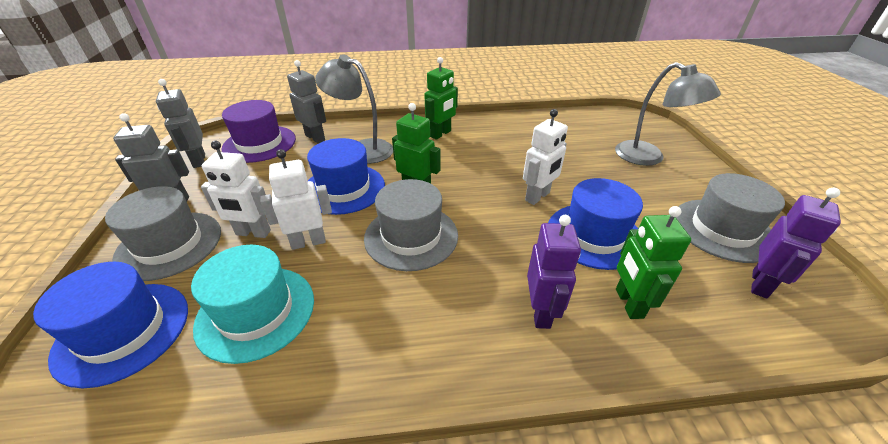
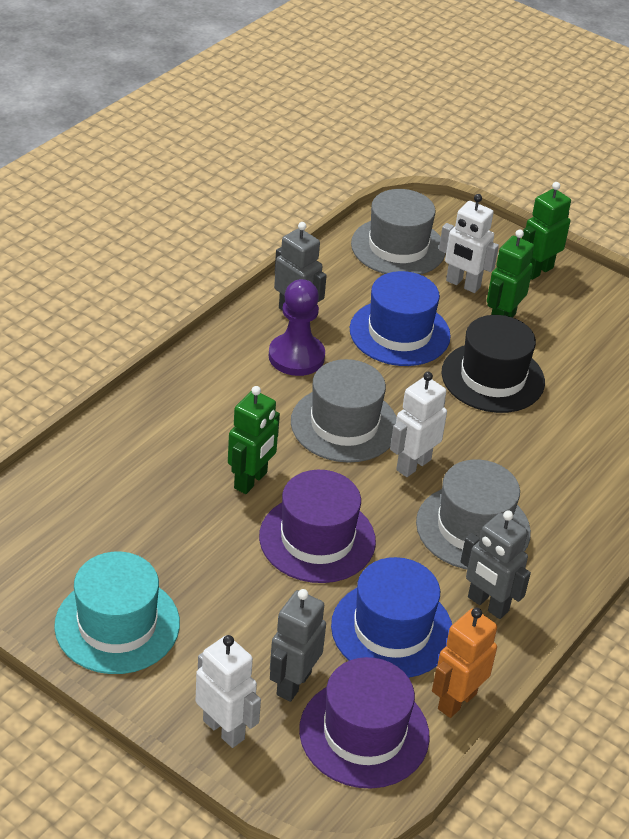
black hat: 0 -> 1
blue hat: 3 -> 2
grey lamp: 2 -> 0
orange robot: 0 -> 1
purple hat: 1 -> 2
purple pawn: 0 -> 1
purple robot: 2 -> 0

